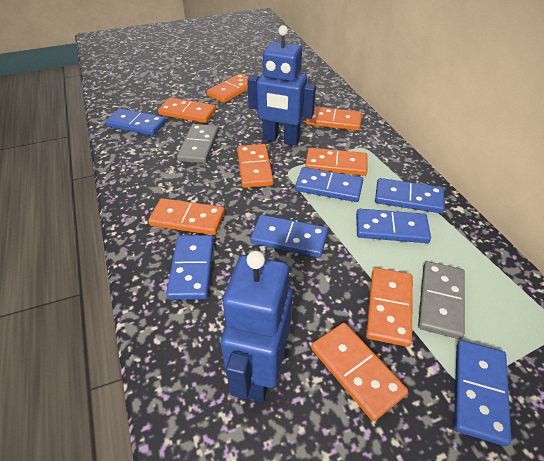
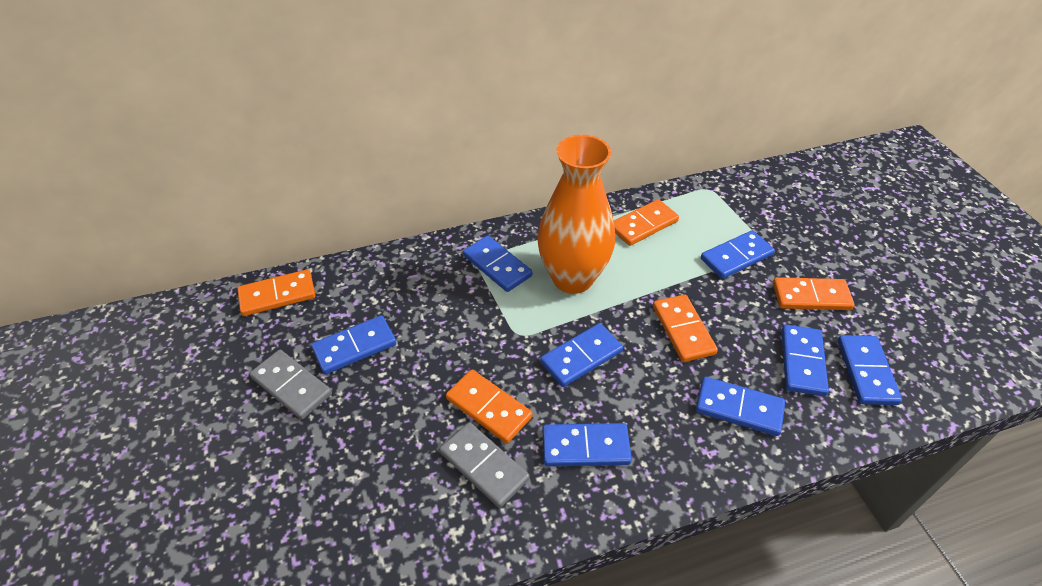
blue domino: 7 -> 8
blue robot: 2 -> 0
orange domino: 8 -> 5
orange vase: 0 -> 1

